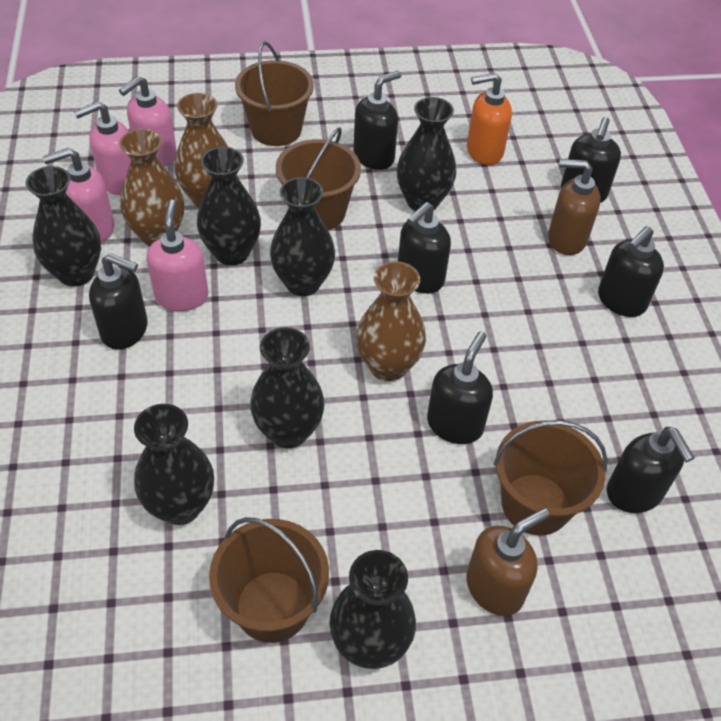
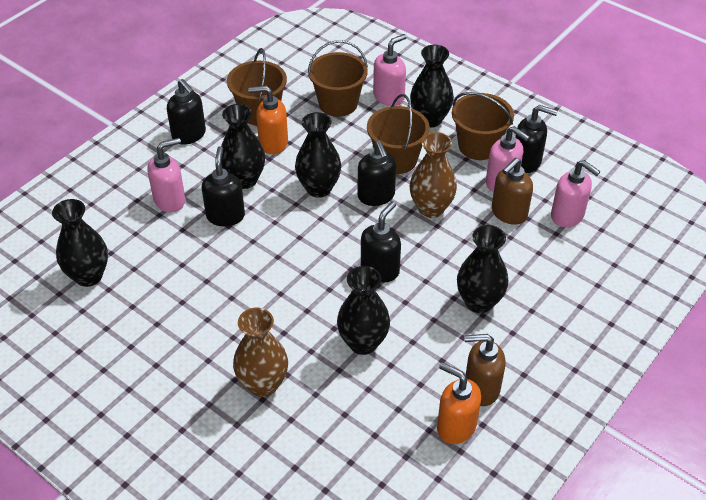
black soap dispenser: 7 -> 5
black vase: 7 -> 6
brown vase: 3 -> 2
orange soap dispenser: 1 -> 2

